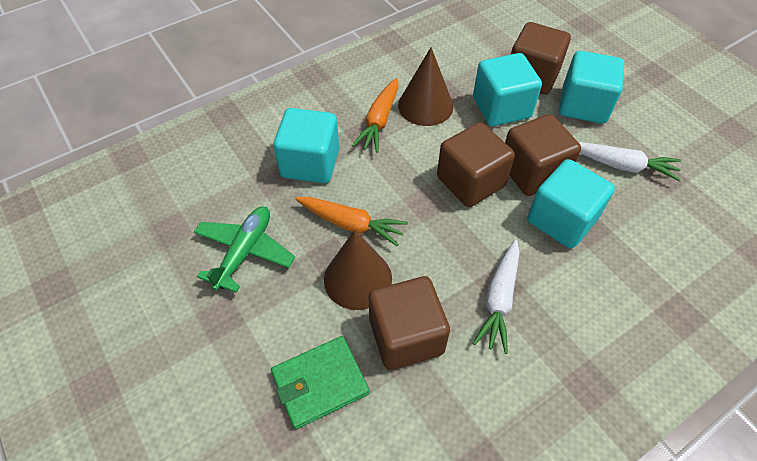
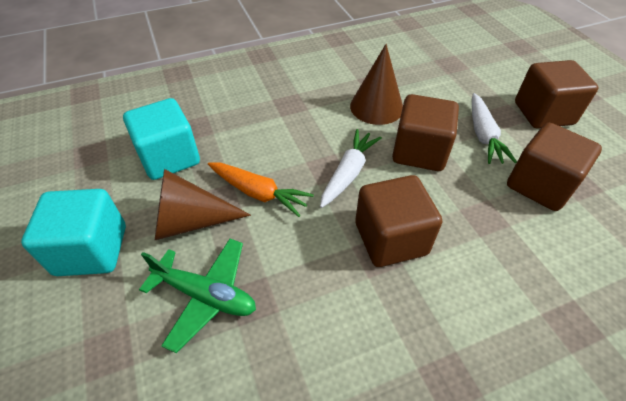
green wallet: 1 -> 0
orange carrot: 2 -> 1
turquoise cube: 4 -> 2

